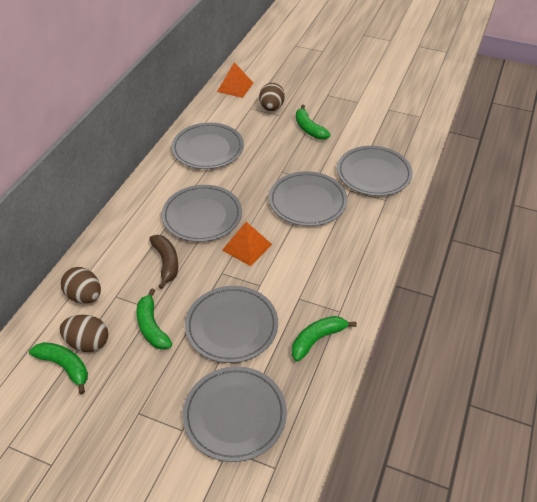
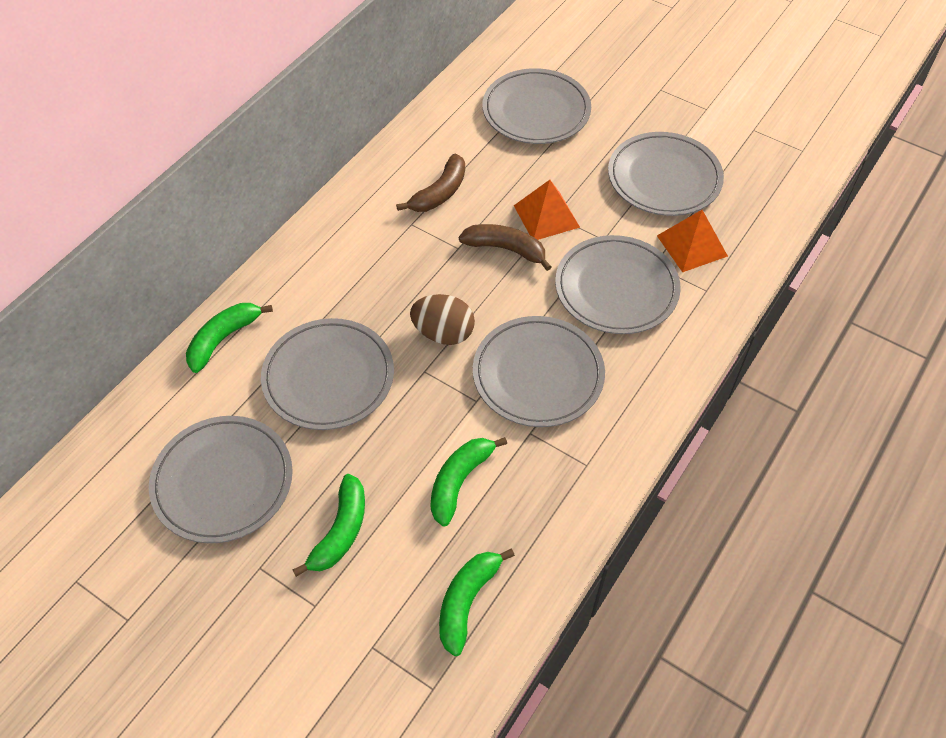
brown banana: 1 -> 2
brown egg: 3 -> 1

